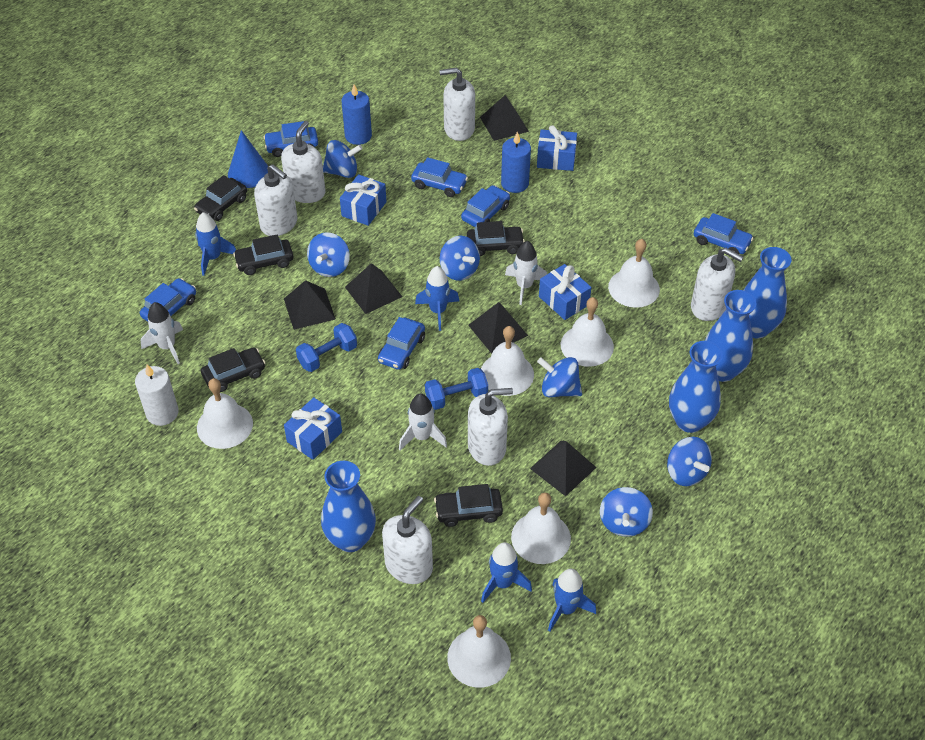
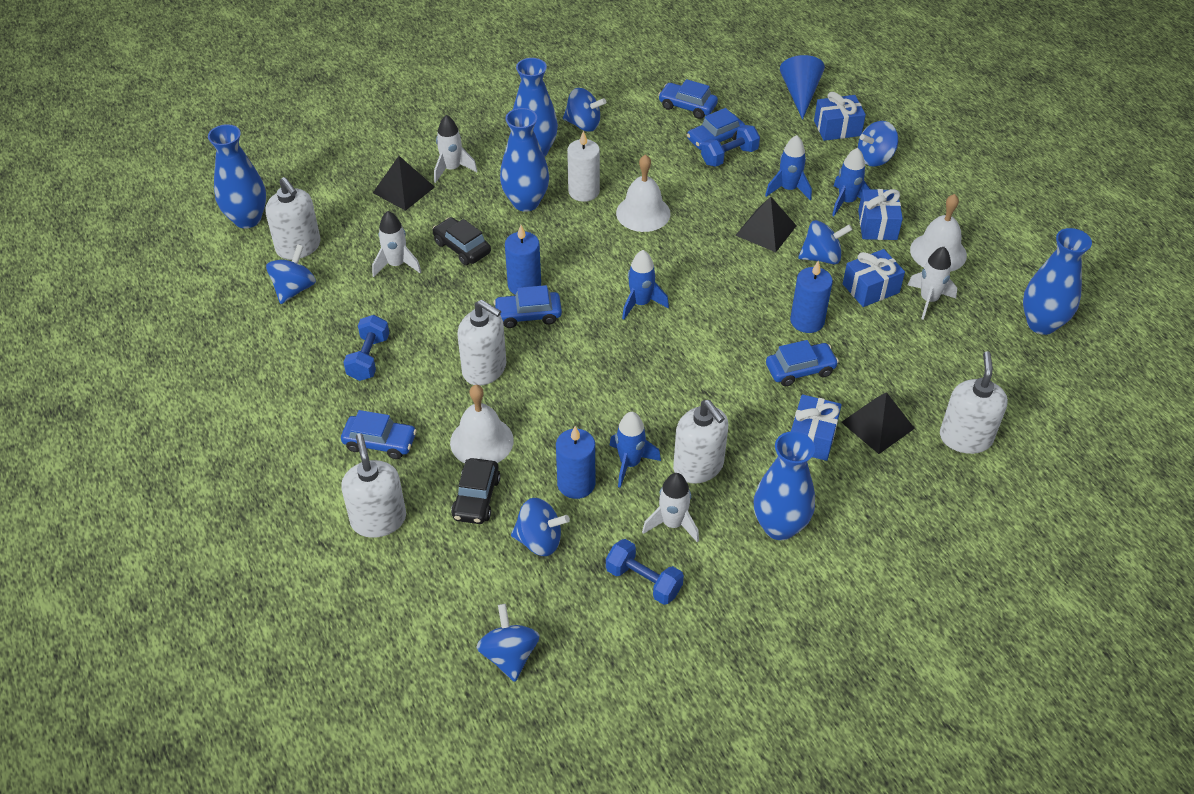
black car: 5 -> 2
black pyramid: 5 -> 3
blue candle: 2 -> 3
blue car: 6 -> 5
blue dumbbell: 2 -> 3
blue vase: 4 -> 5
white bell: 6 -> 3
white rocket: 3 -> 4
white soap dispenser: 6 -> 5

